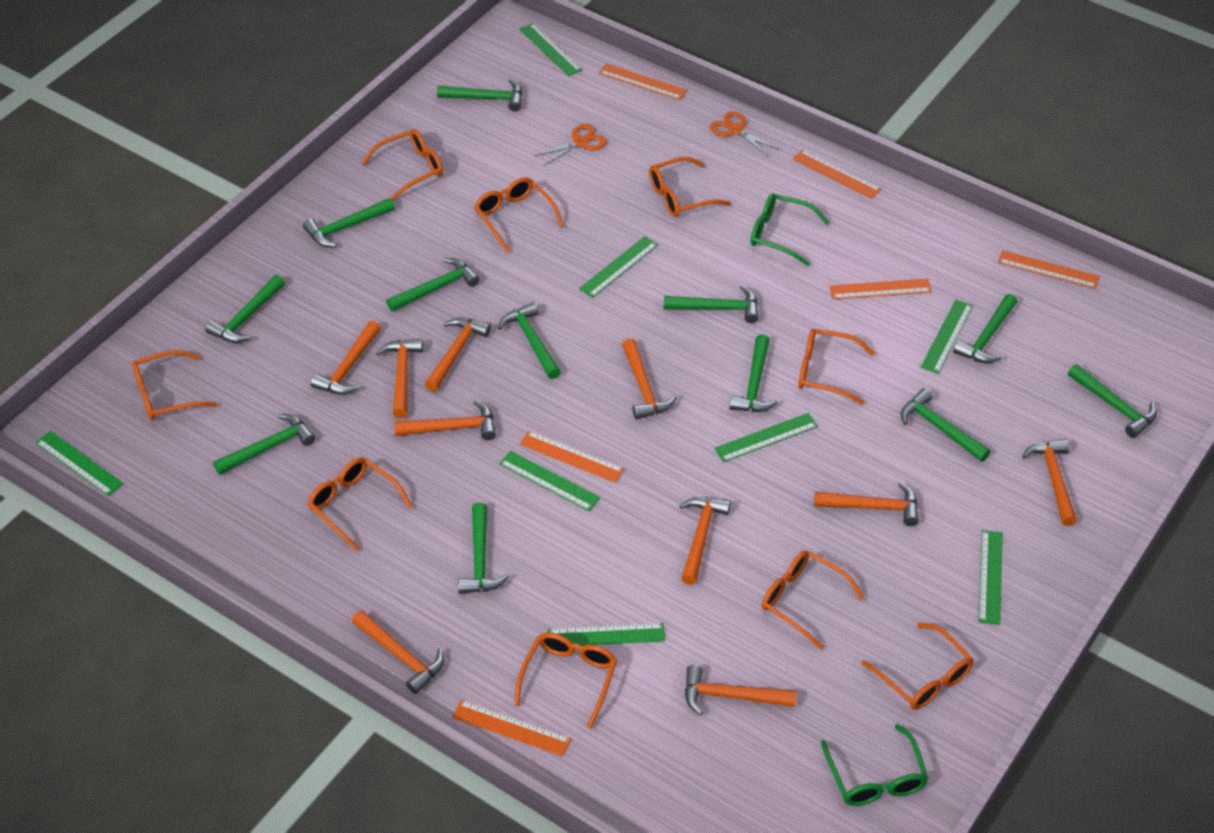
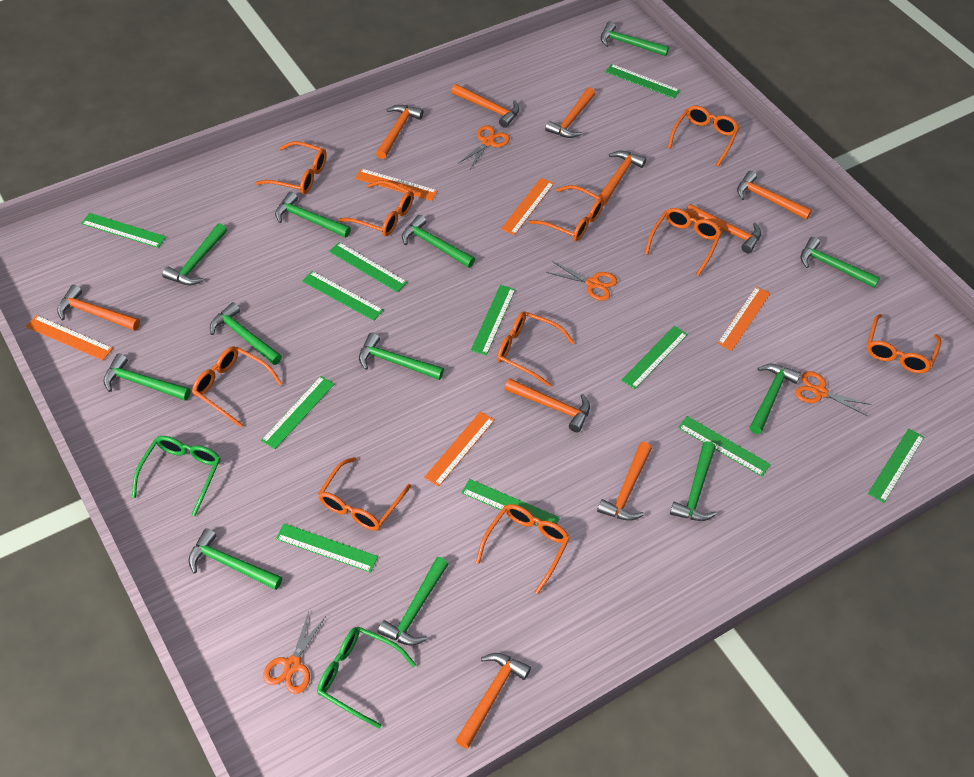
green ruler: 8 -> 11
orange glasses: 9 -> 10
orange ruler: 6 -> 5
orange scissors: 2 -> 4

